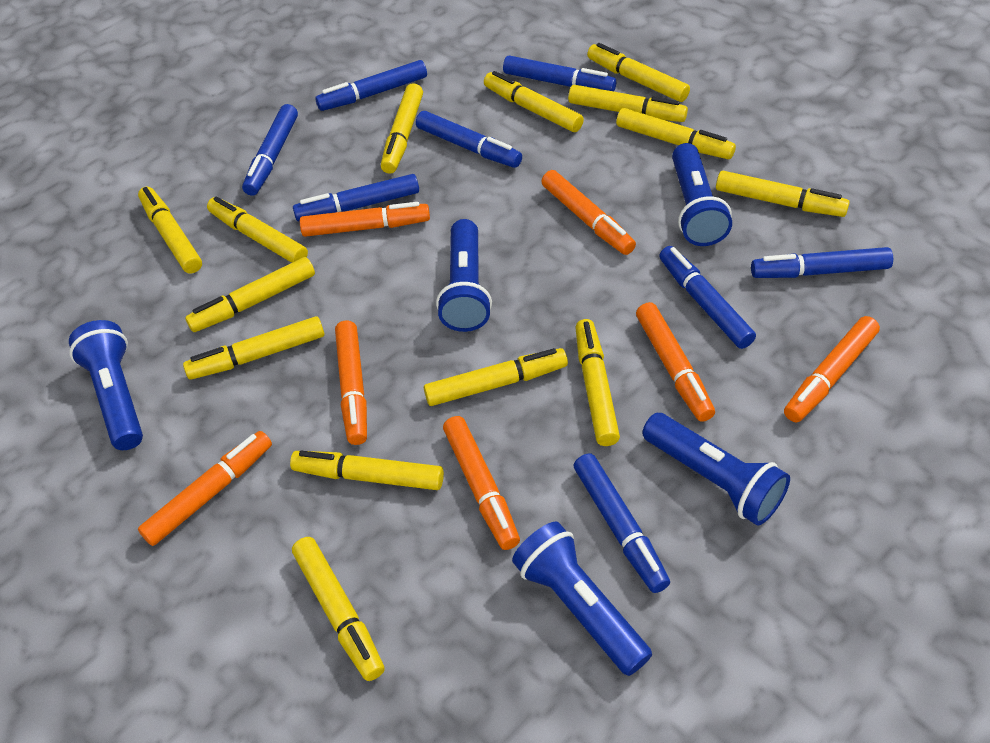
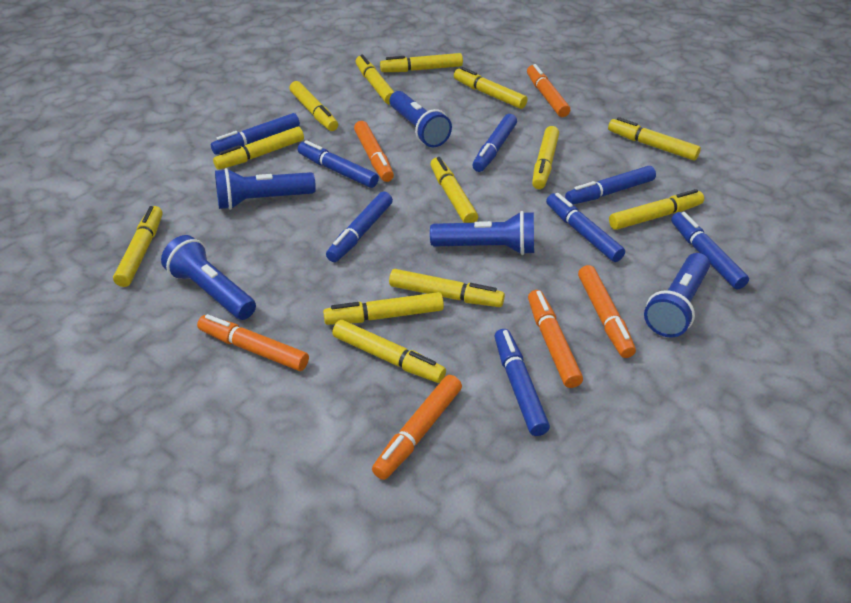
orange marker: 7 -> 6
yellow marker: 14 -> 13

